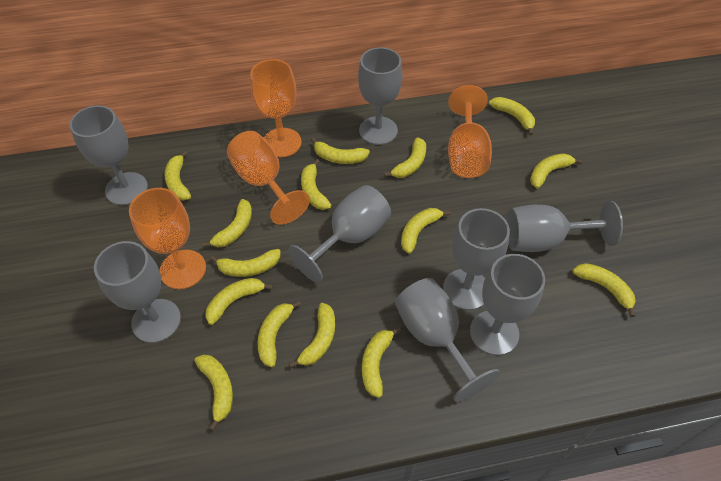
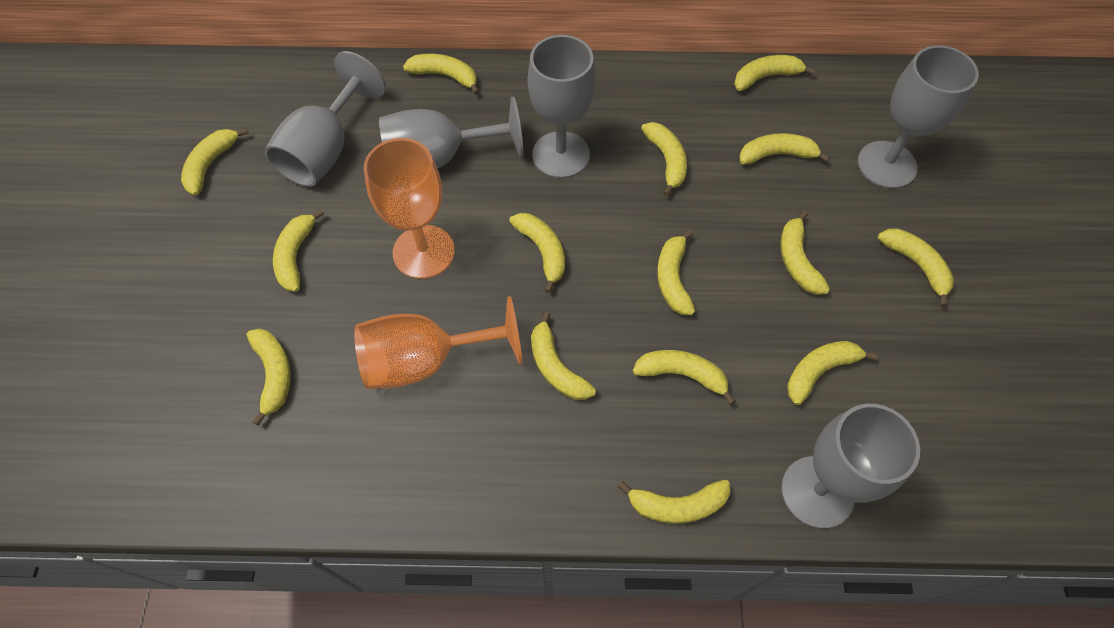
grey goblet: 8 -> 5
orange goblet: 4 -> 2

